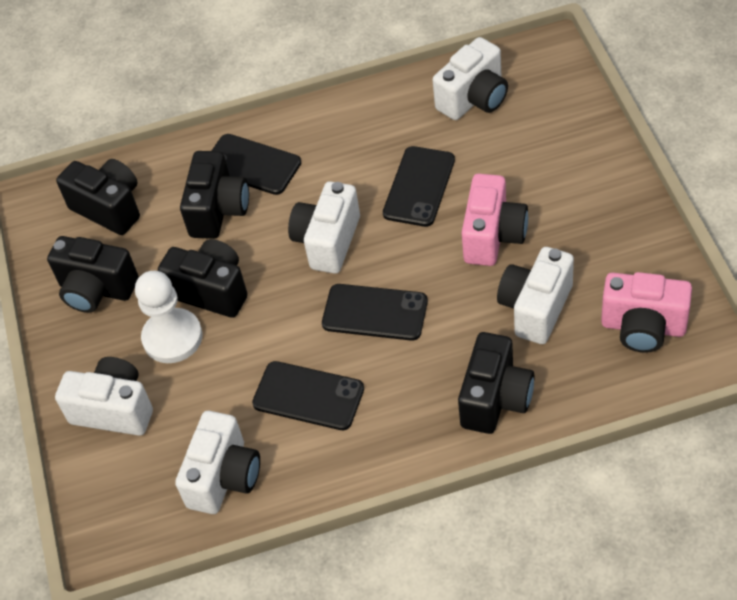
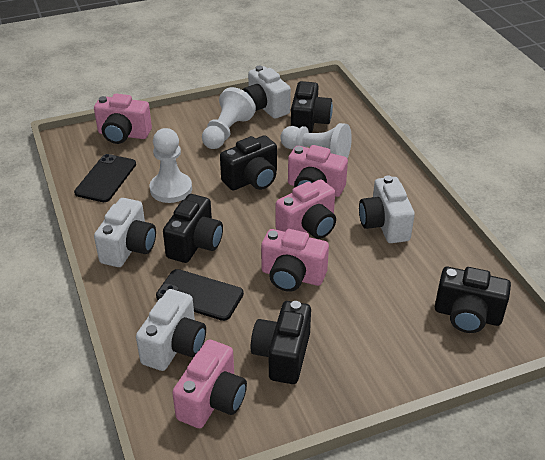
black phone: 4 -> 2
pink camera: 2 -> 5
white camera: 5 -> 4
white pawn: 1 -> 3

